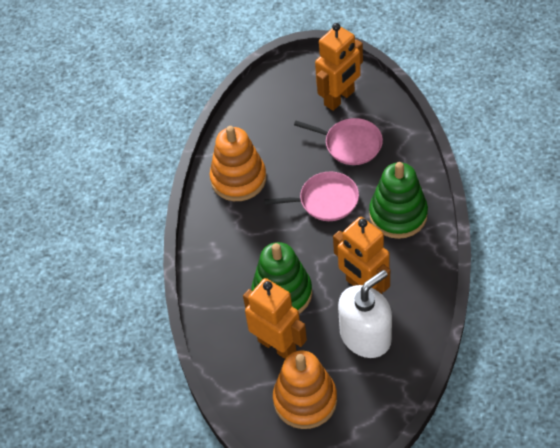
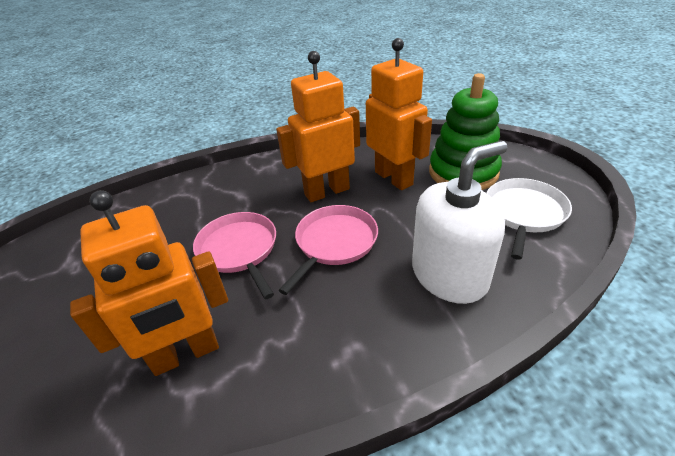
green stacking toy: 2 -> 1
orange stacking toy: 2 -> 0
white pan: 0 -> 1

